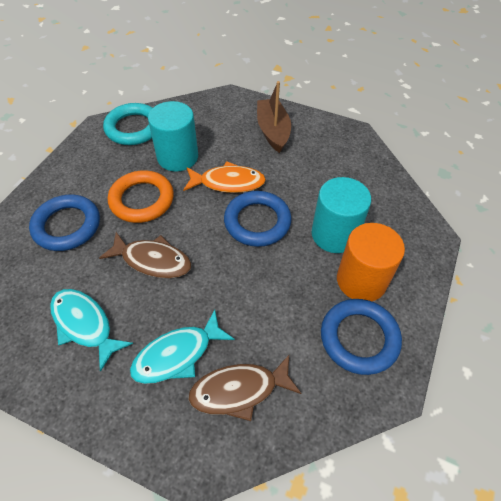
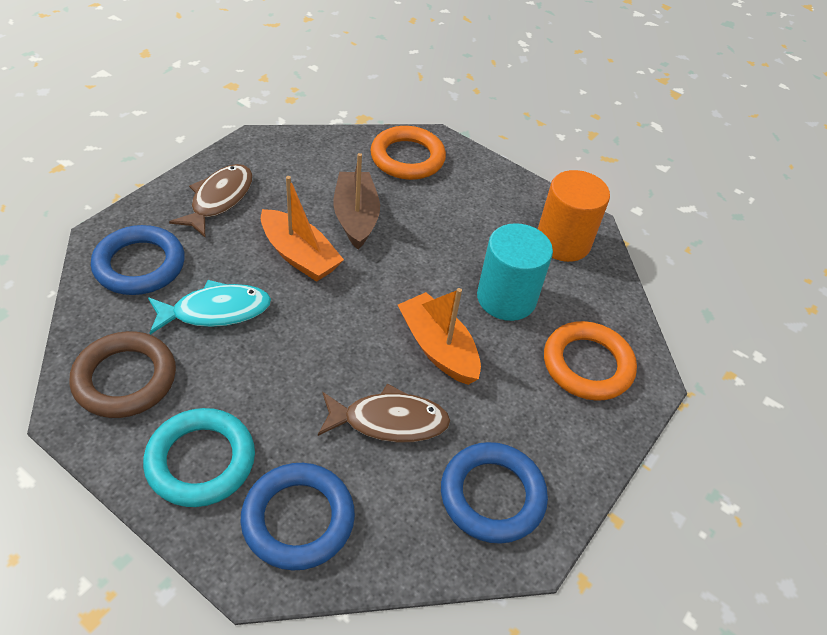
brown ring: 0 -> 1
orange boat: 0 -> 2
orange fish: 1 -> 0
orange ring: 1 -> 2
turquoise cylinder: 2 -> 1
turquoise fish: 2 -> 1

